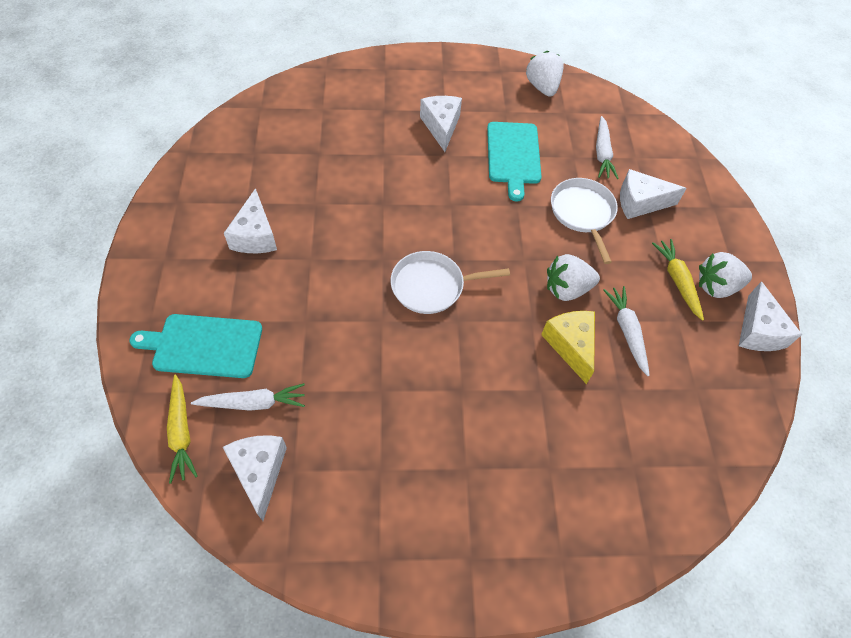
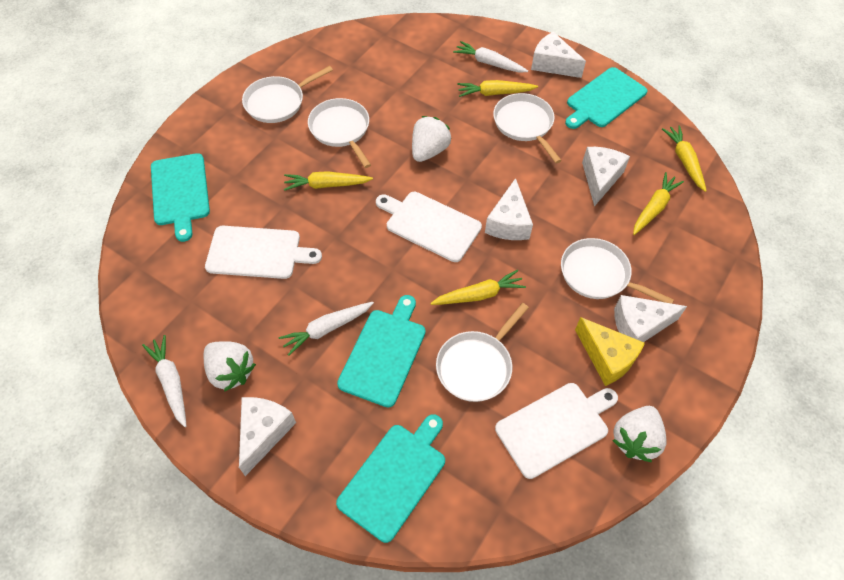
turquoise cutting board: 2 -> 4
white cutting board: 0 -> 3
white pan: 2 -> 5
yellow carrot: 2 -> 5

